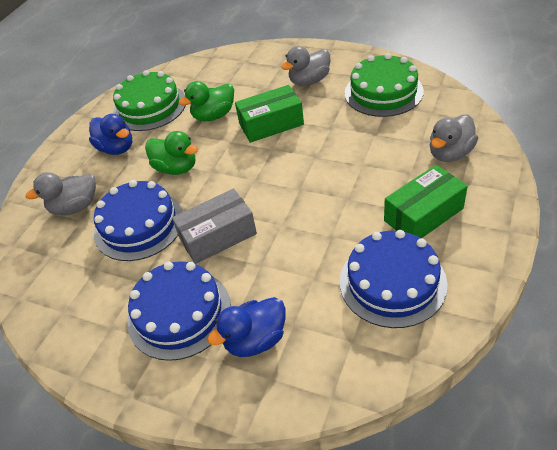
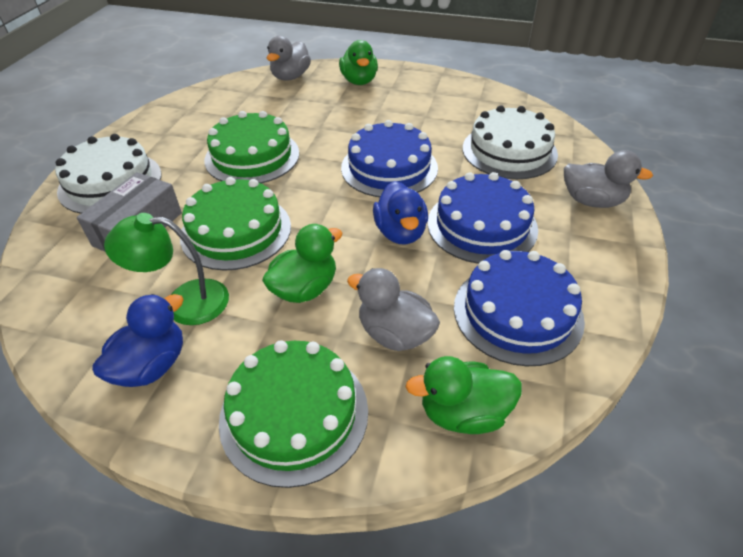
green box: 2 -> 0
green cake: 2 -> 3
green duck: 2 -> 3
green lamp: 0 -> 1
white cake: 0 -> 2

